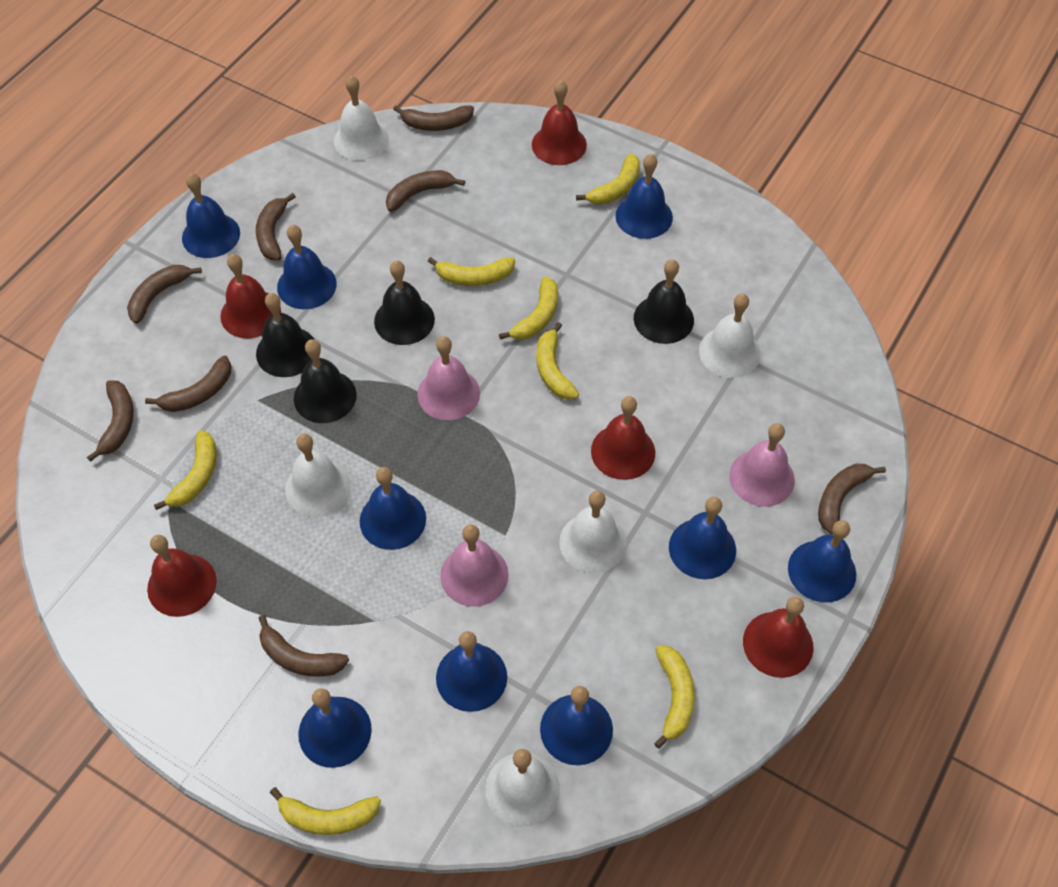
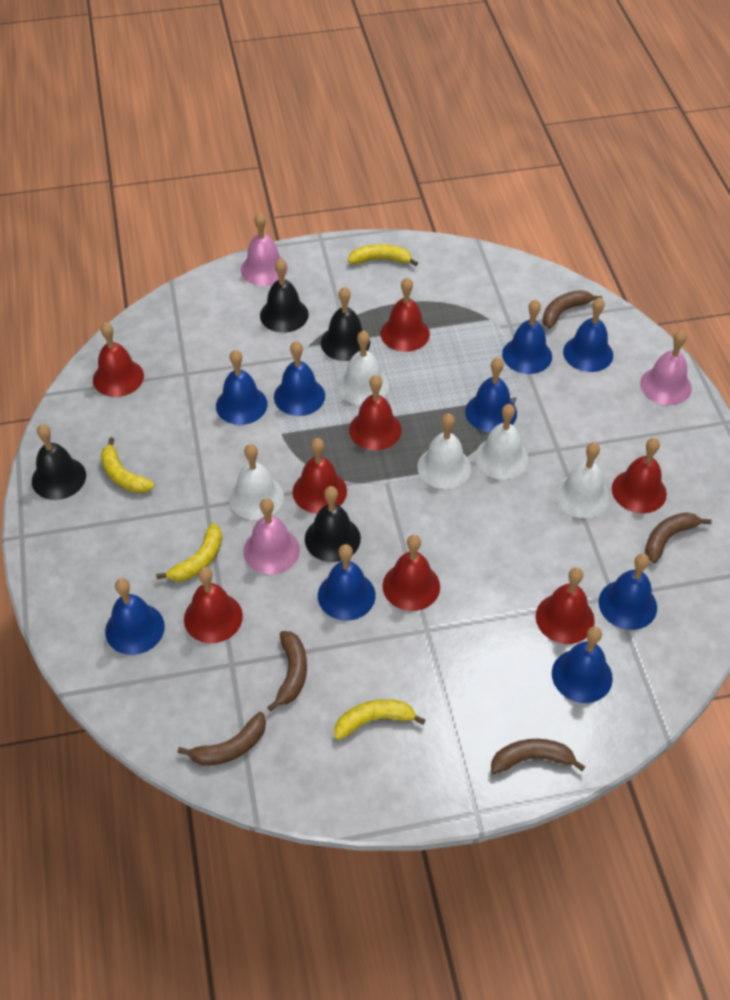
brown banana: 8 -> 5
red bell: 5 -> 8
yellow banana: 7 -> 4

